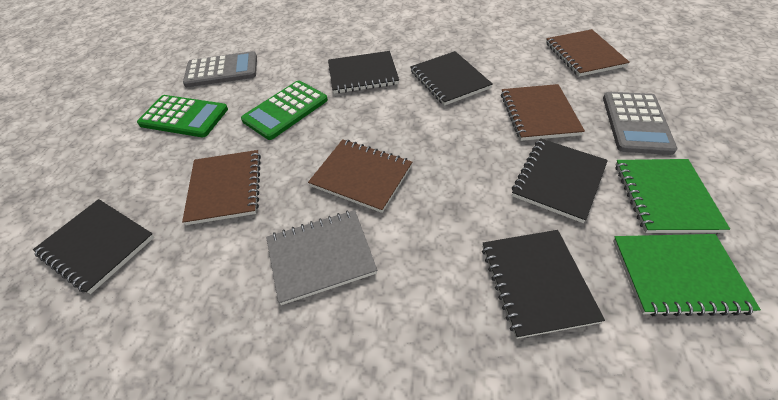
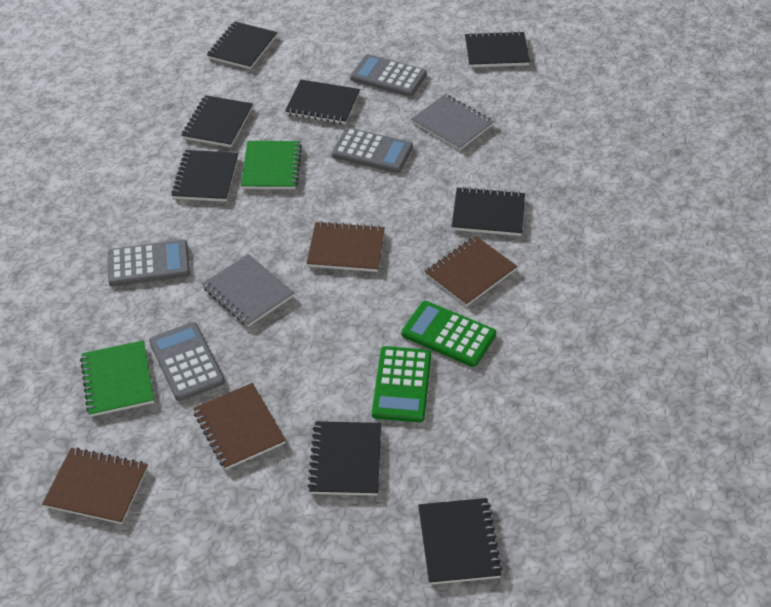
black notebook: 5 -> 8
grey calculator: 2 -> 4
grey notebook: 1 -> 2

